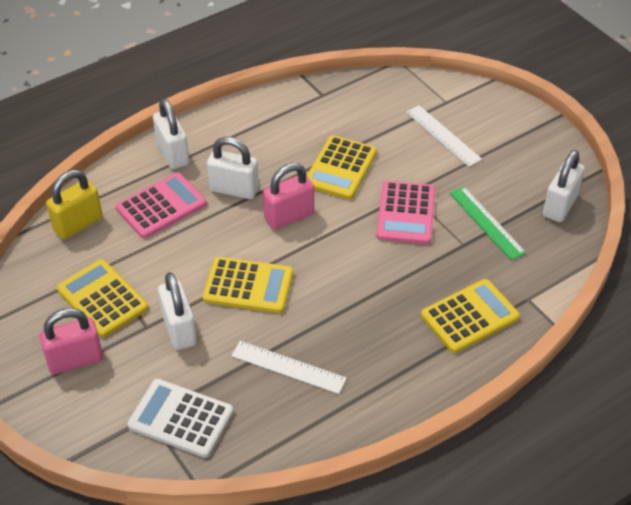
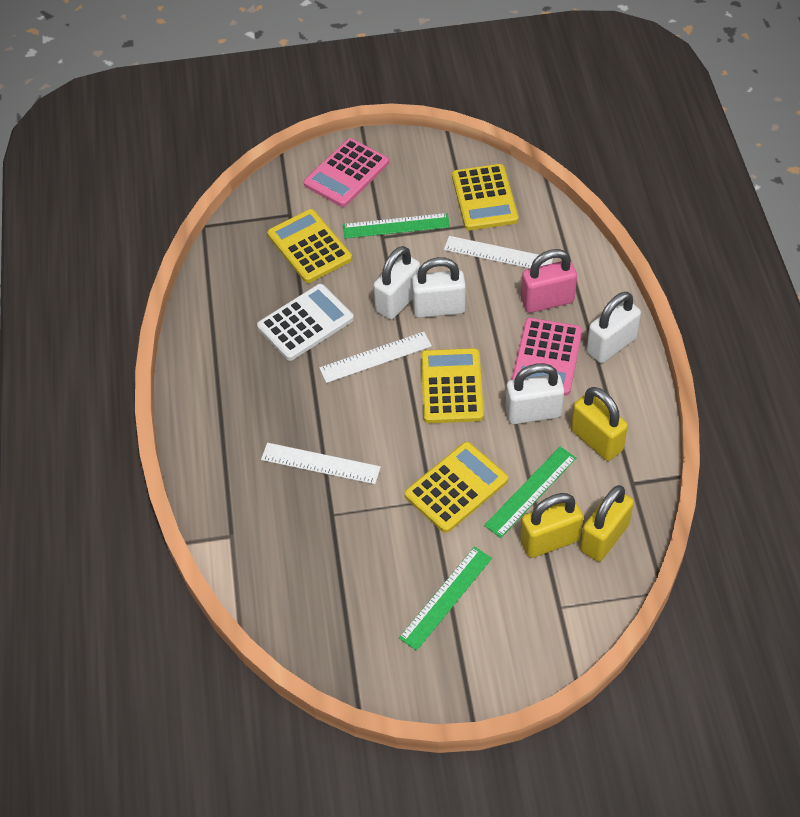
green ruler: 1 -> 3
pink padlock: 2 -> 1
white ruler: 2 -> 3
yellow padlock: 1 -> 3

